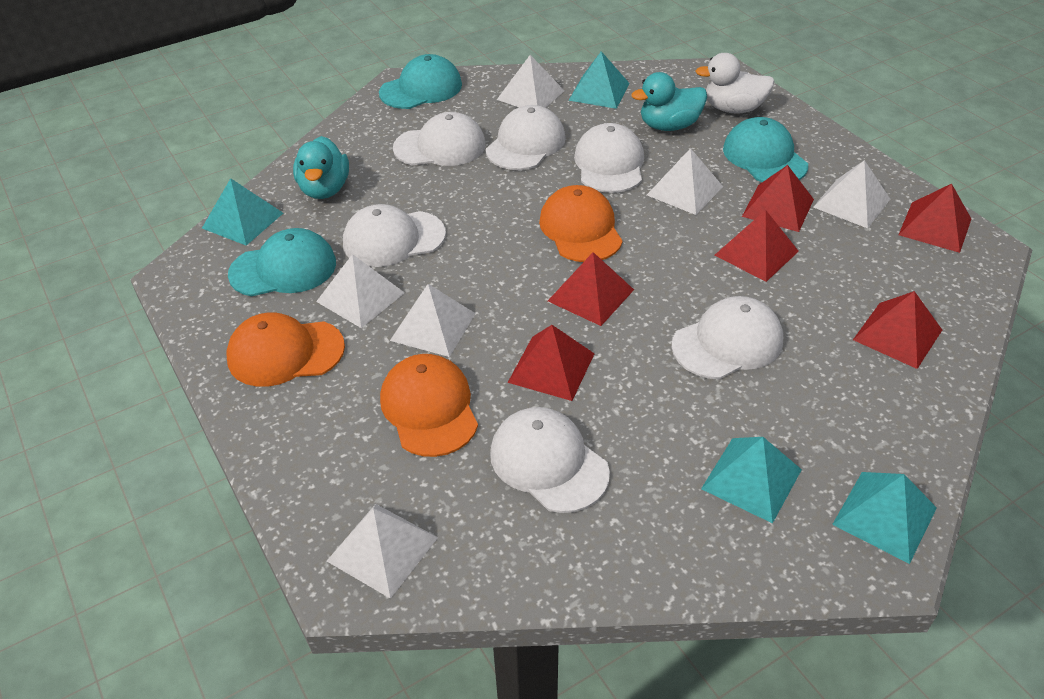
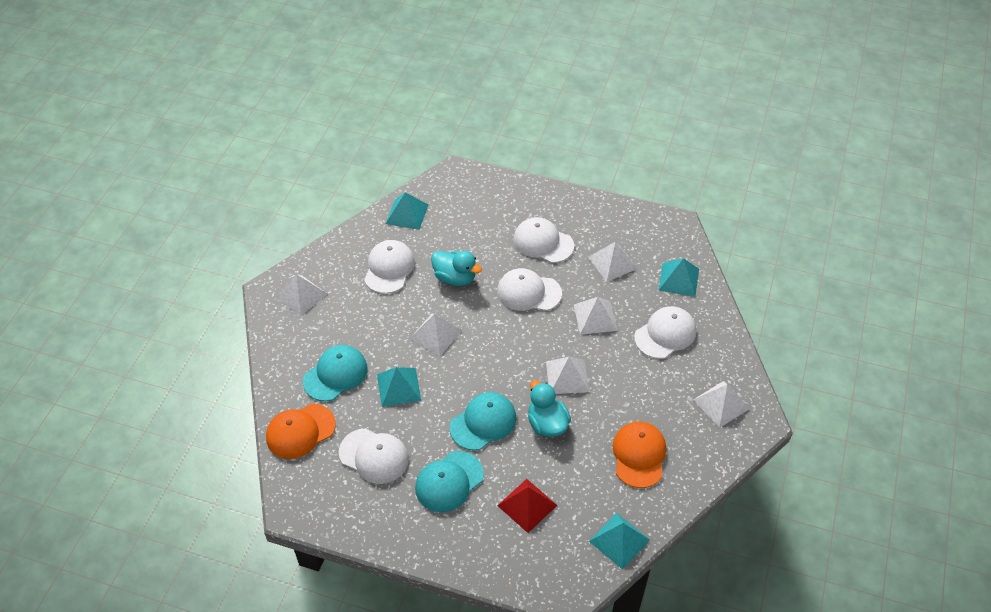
orange cap: 3 -> 2
red pyramid: 6 -> 1
white cap: 6 -> 5
white duck: 1 -> 0

